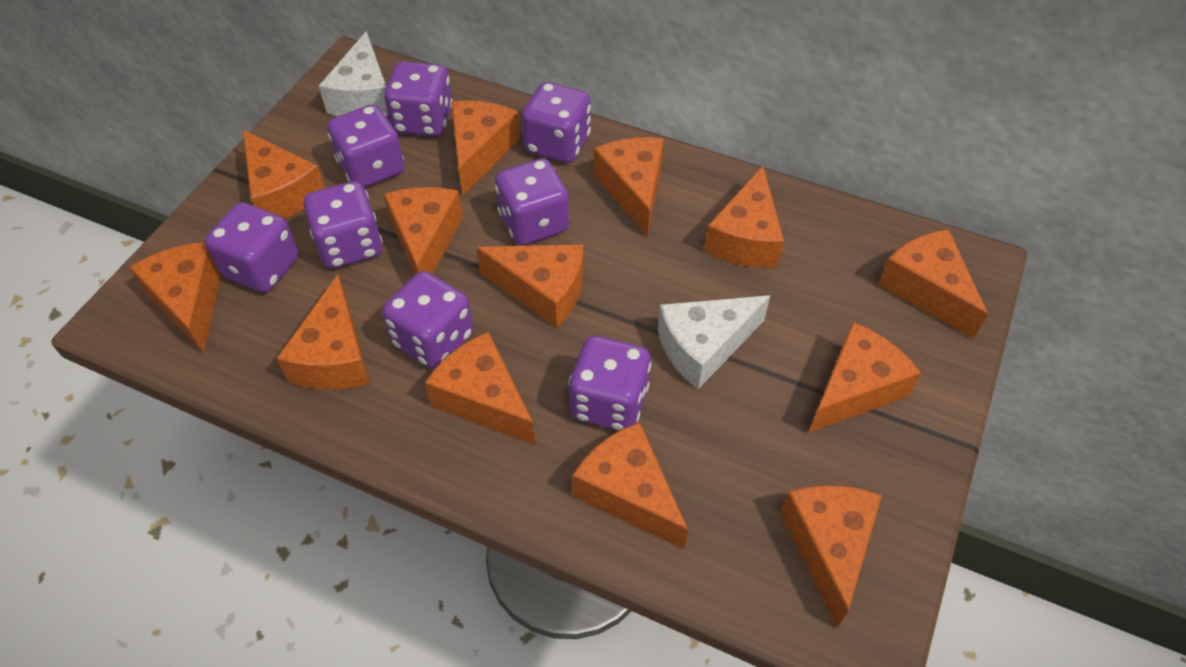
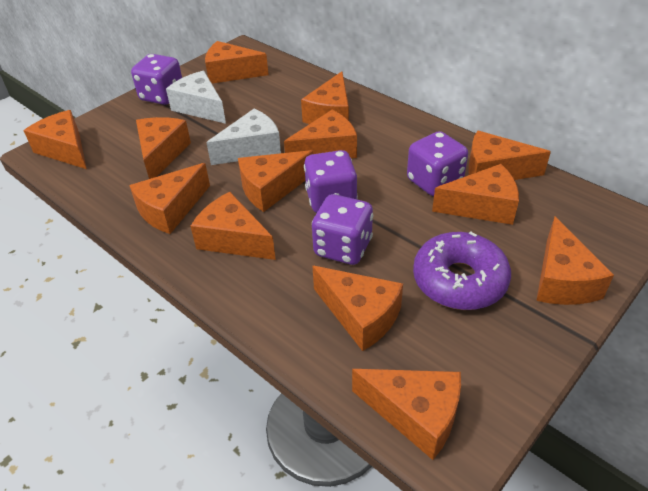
purple dice: 8 -> 4
purple donut: 0 -> 1

